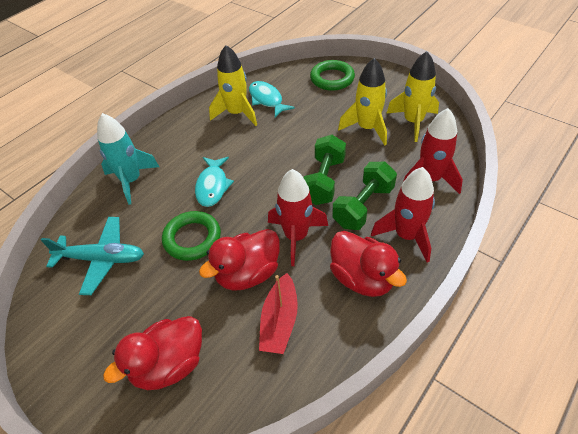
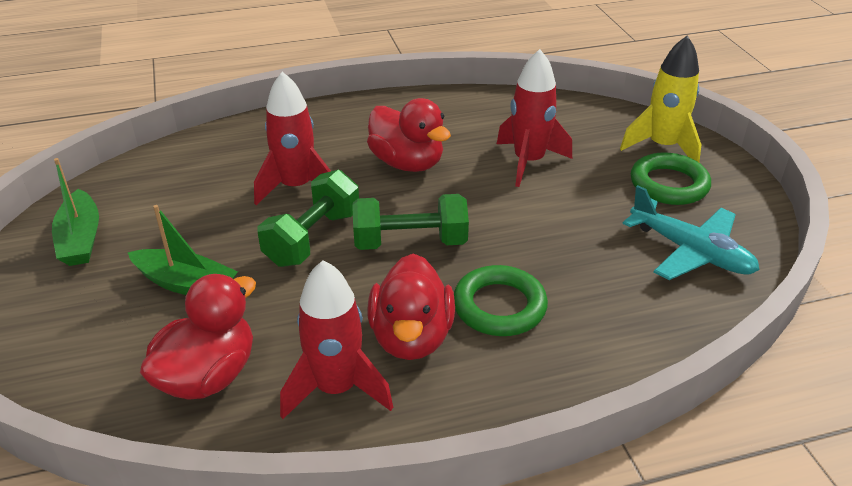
green boat: 0 -> 2
red boat: 1 -> 0
turquoise fish: 2 -> 0
turquoise rocket: 1 -> 0
yellow rocket: 3 -> 1

